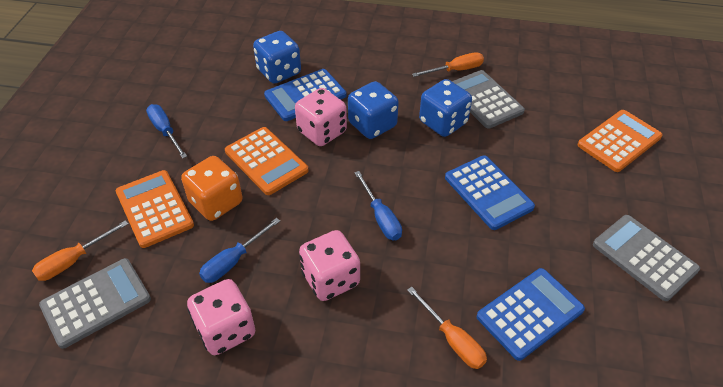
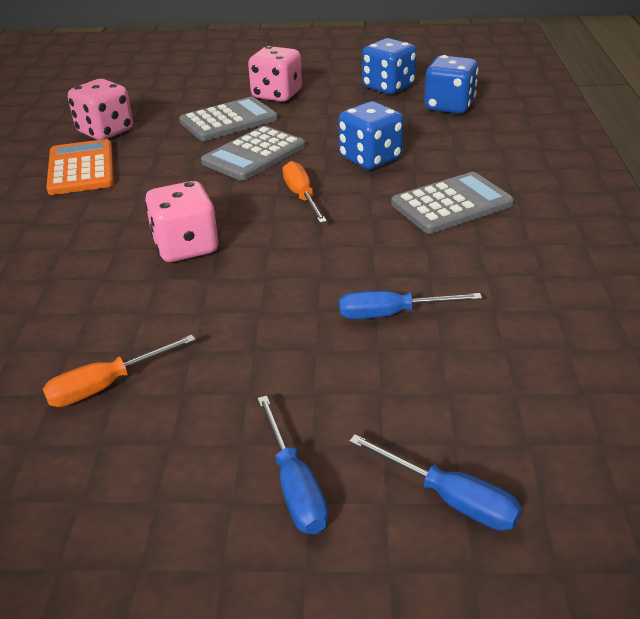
blue calculator: 3 -> 0
orange calculator: 3 -> 1
orange dice: 1 -> 0
orange screwdriver: 3 -> 2

